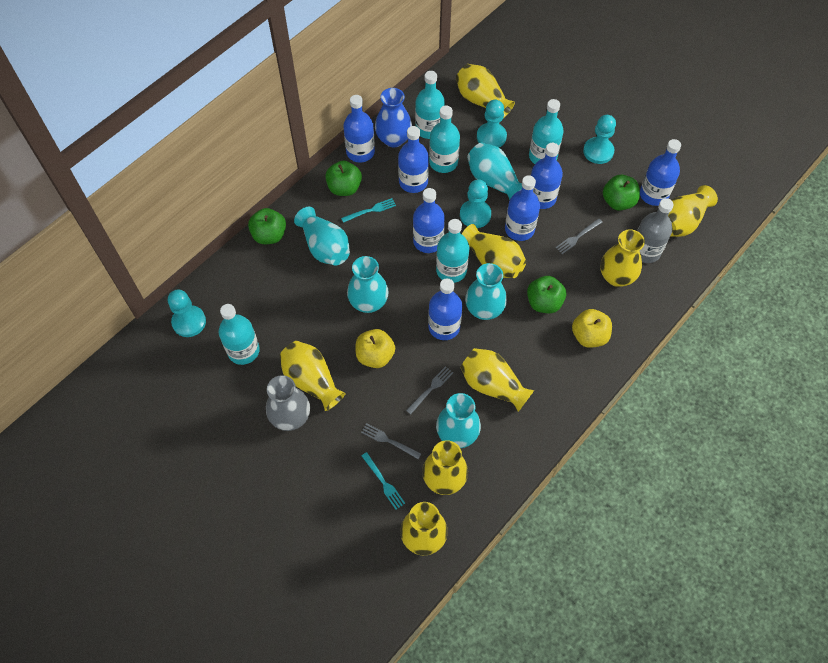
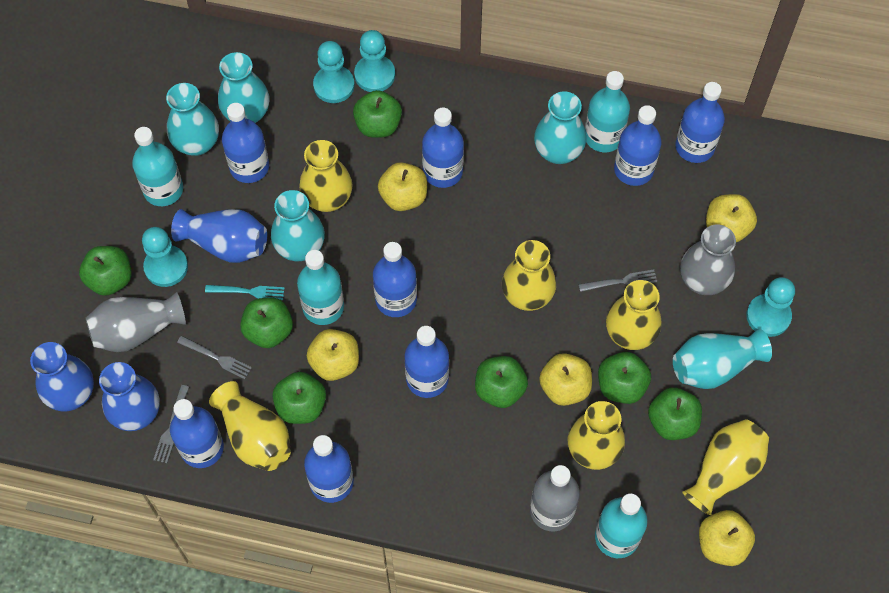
blue bottle: 7 -> 8
blue vase: 1 -> 3
green apple: 4 -> 7
grey vase: 1 -> 2
turquoise bottle: 5 -> 4
turquoise fork: 2 -> 1
yellow apple: 2 -> 5
yellow vase: 8 -> 6

